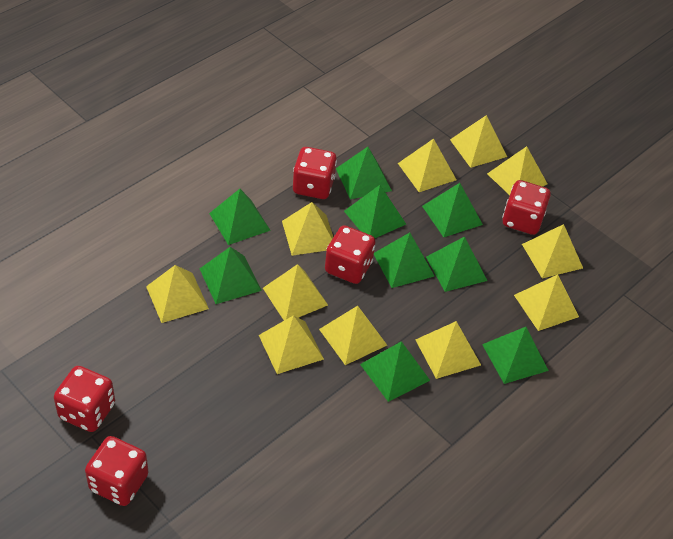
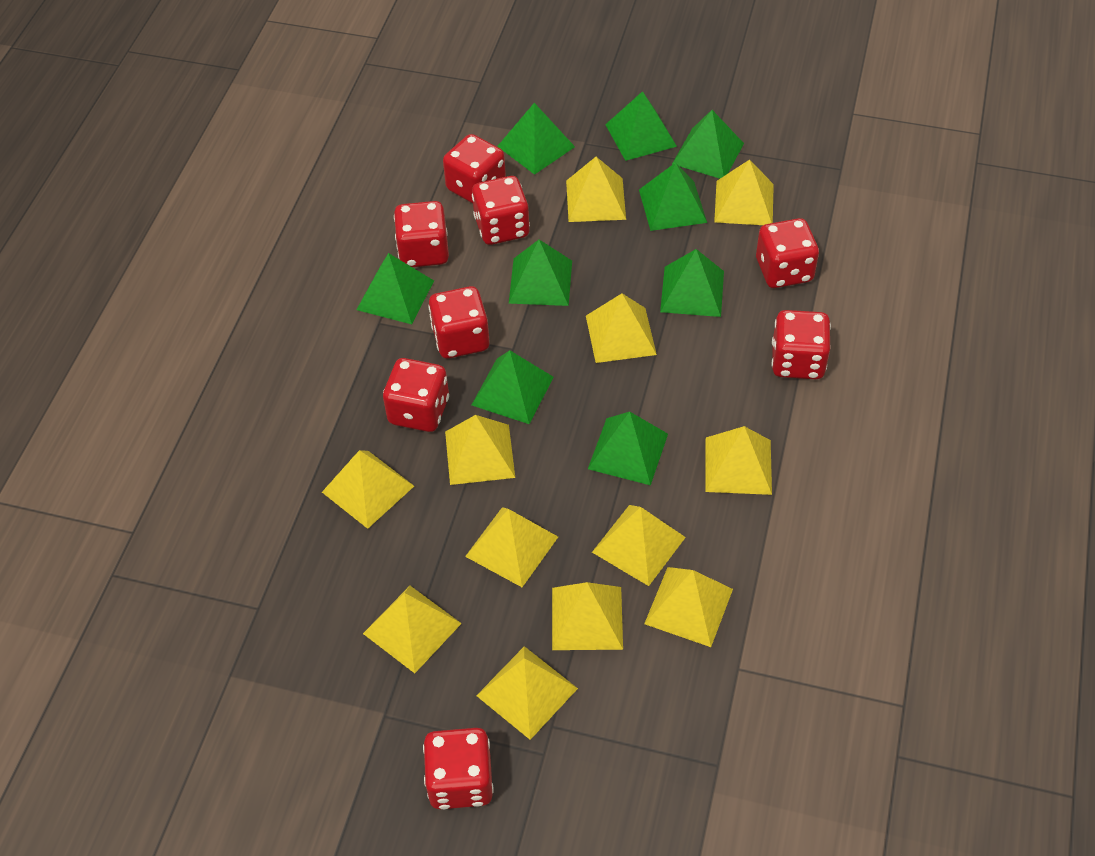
red dice: 5 -> 8
yellow pyramid: 11 -> 12

